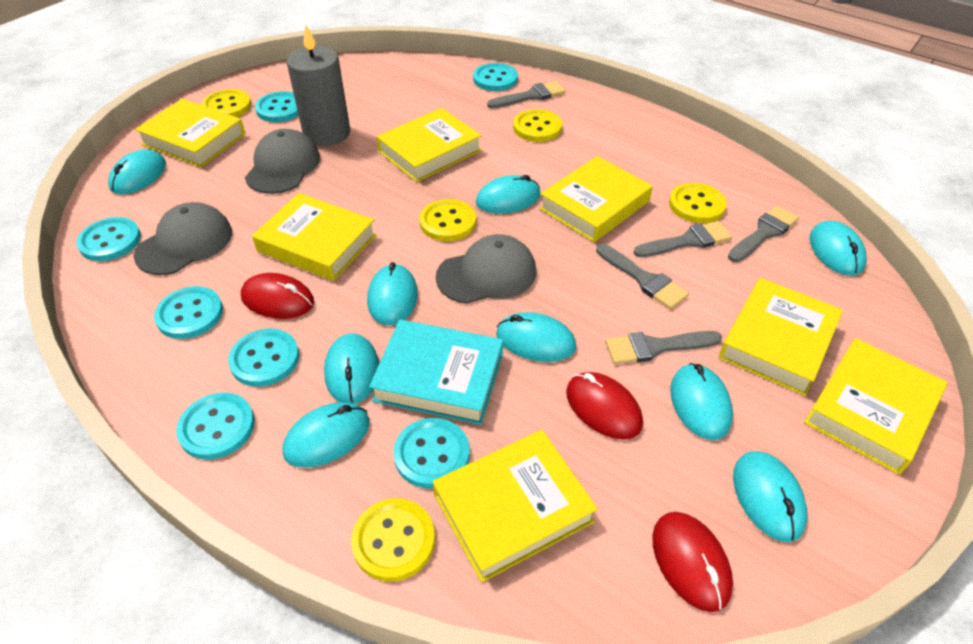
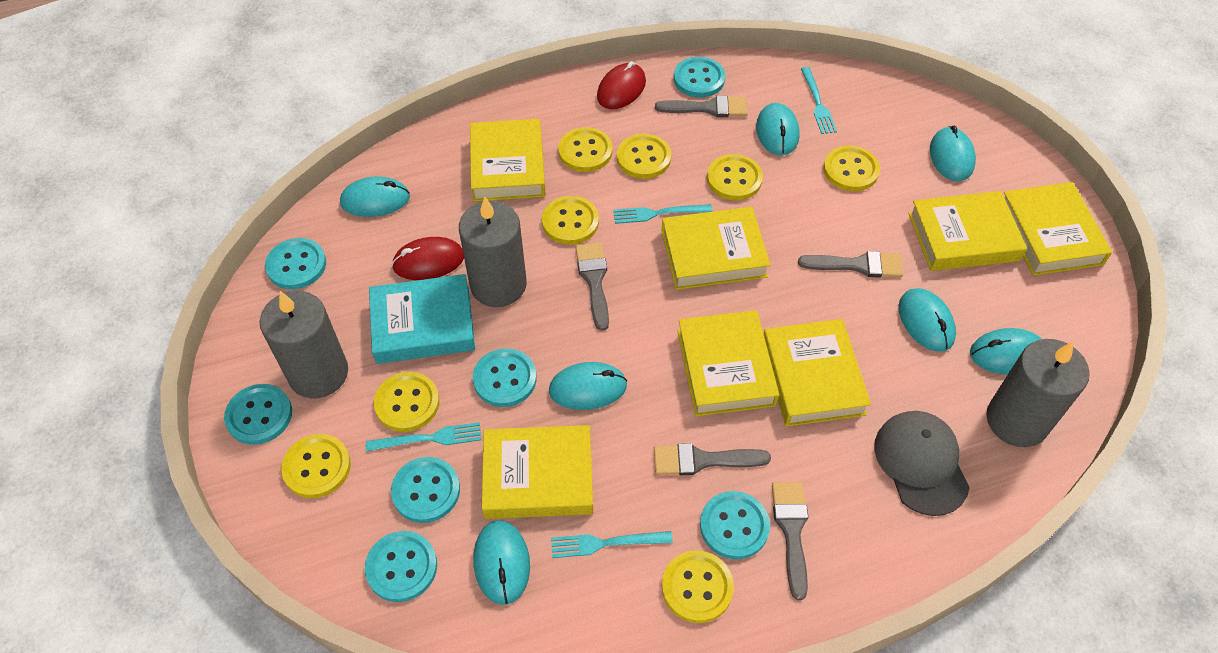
grey candle: 1 -> 3
grey cap: 3 -> 1
red mouse: 3 -> 2
turquoise fork: 0 -> 4
turquoise mouse: 9 -> 7
yellow button: 5 -> 8

